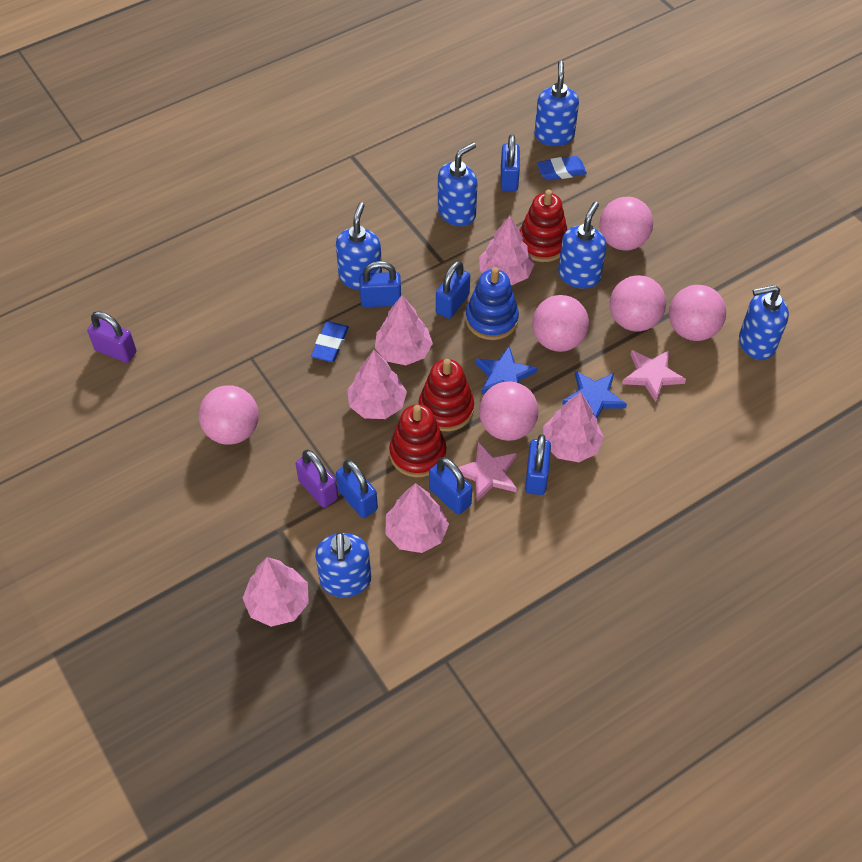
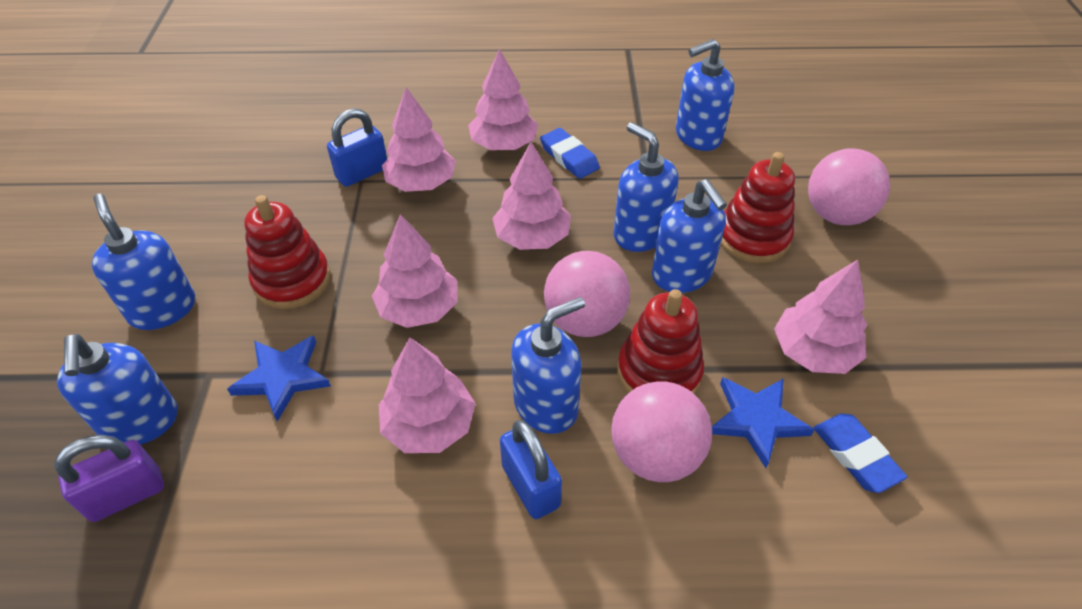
blue padlock: 6 -> 2
blue stacking toy: 1 -> 0
pink ball: 6 -> 3
pink star: 2 -> 0
purple padlock: 2 -> 1

